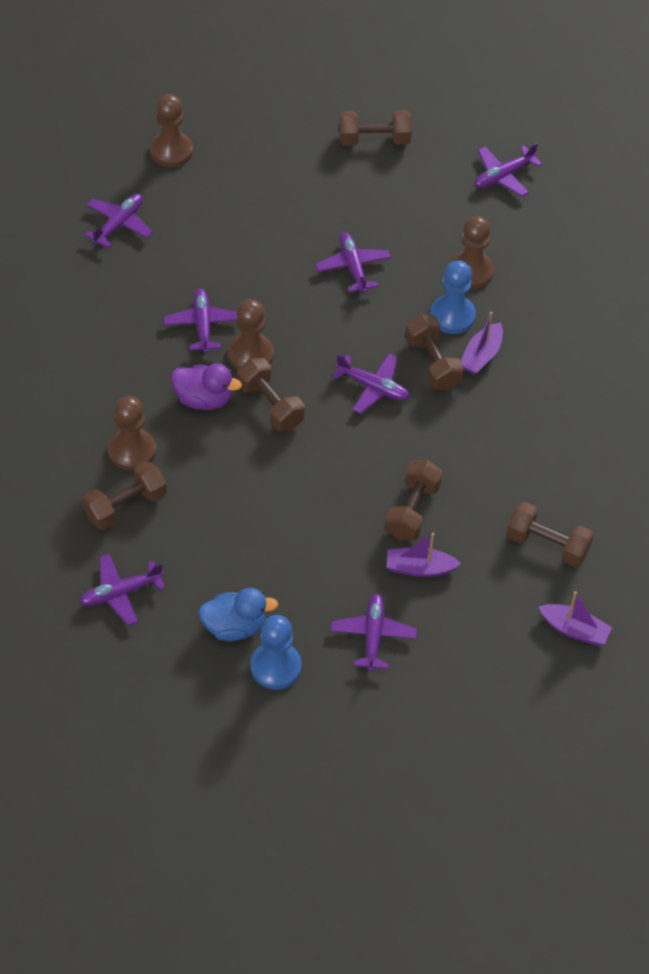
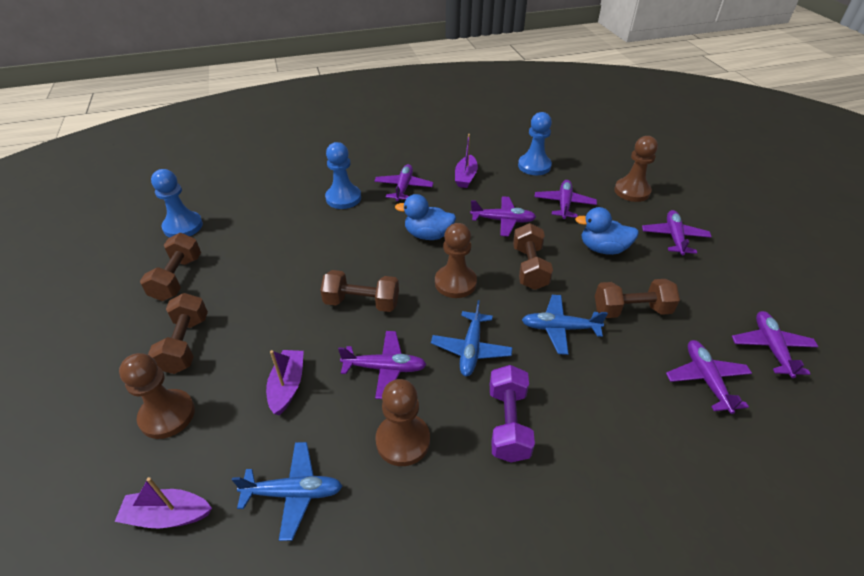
blue duck: 1 -> 2
blue pawn: 2 -> 3
blue plane: 0 -> 3
brown dumbbell: 6 -> 5
purple duck: 1 -> 0
purple dumbbell: 0 -> 1

